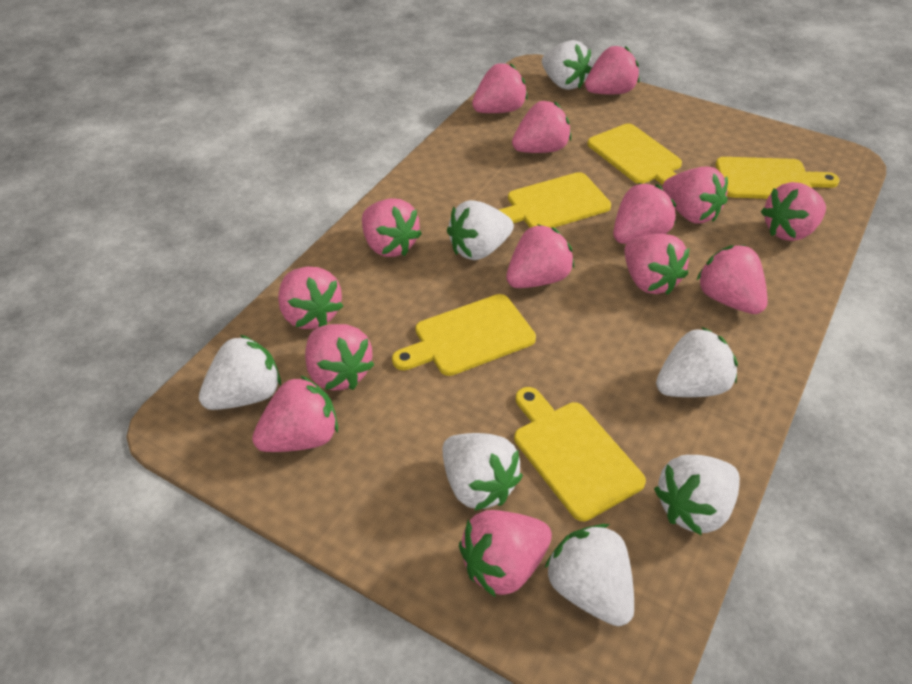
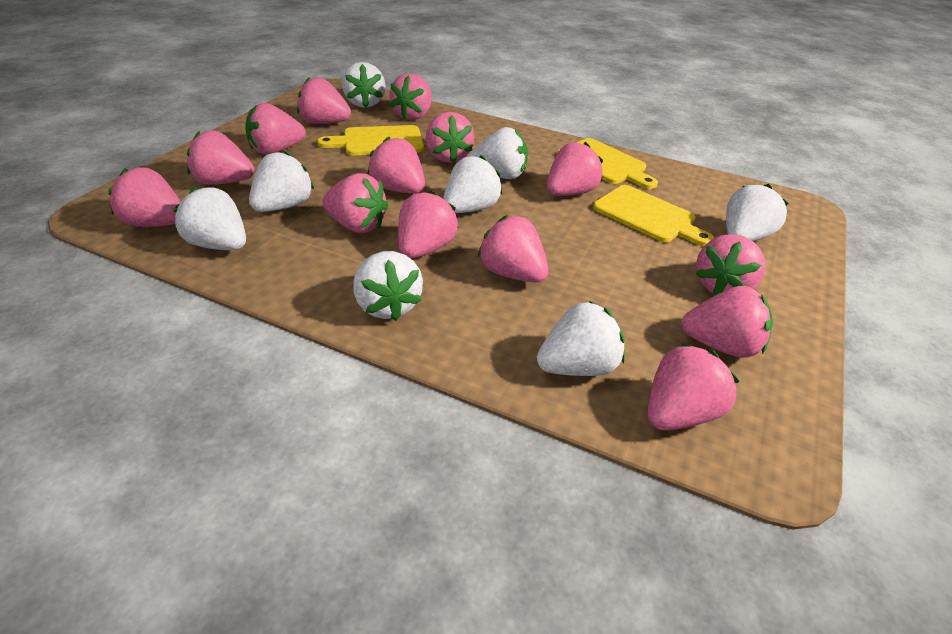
white strawberry: 7 -> 8
yellow cutting board: 5 -> 3

